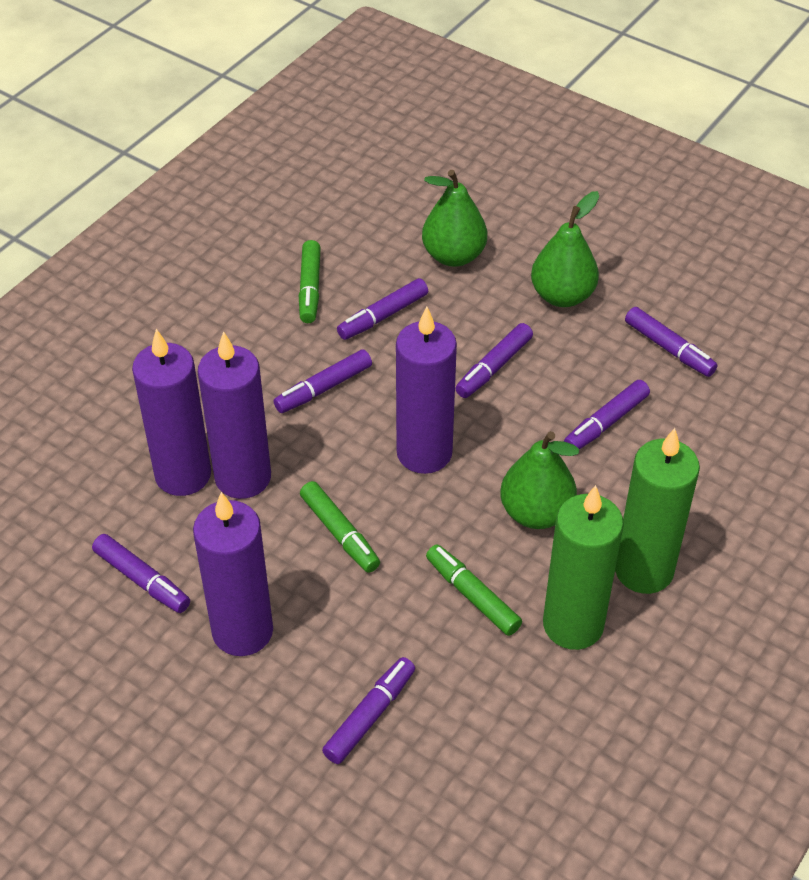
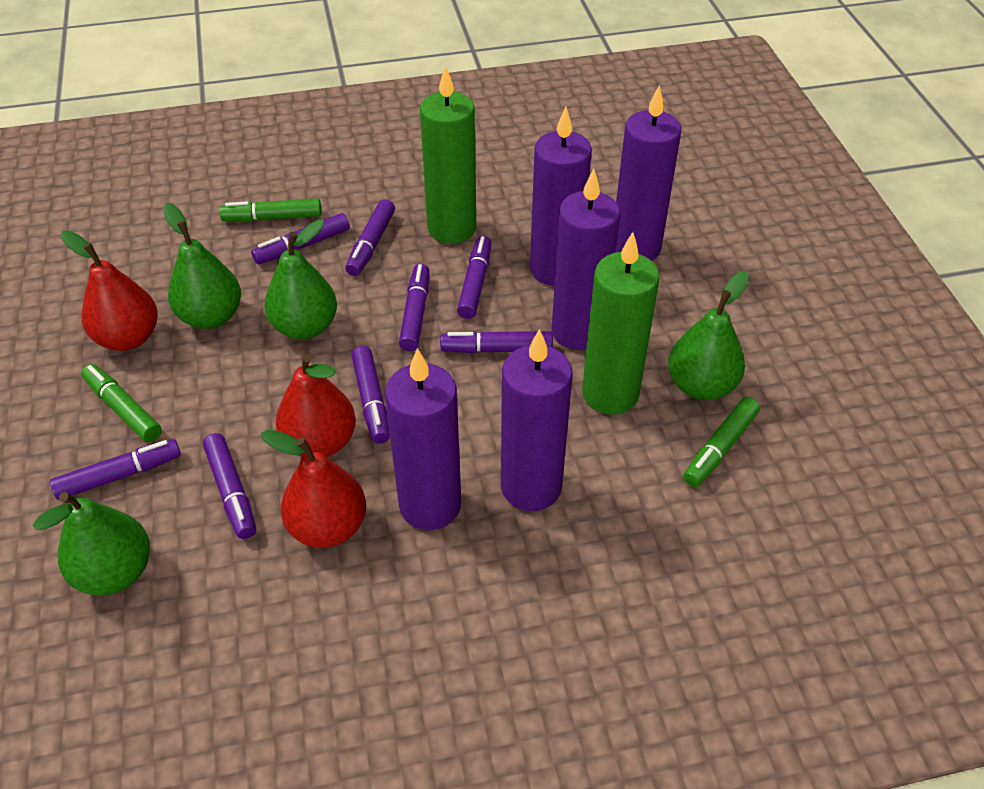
green pear: 3 -> 4
purple candle: 4 -> 5
purple marker: 7 -> 8
red pear: 0 -> 3

